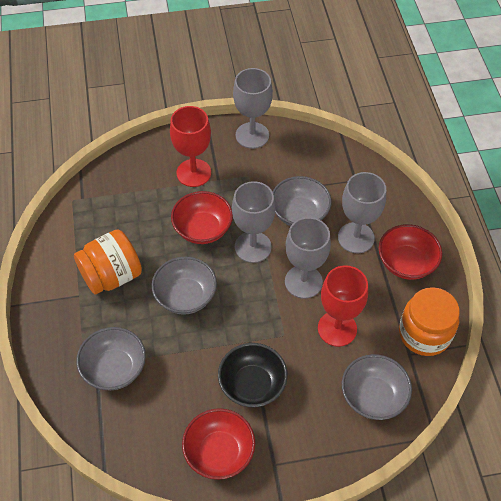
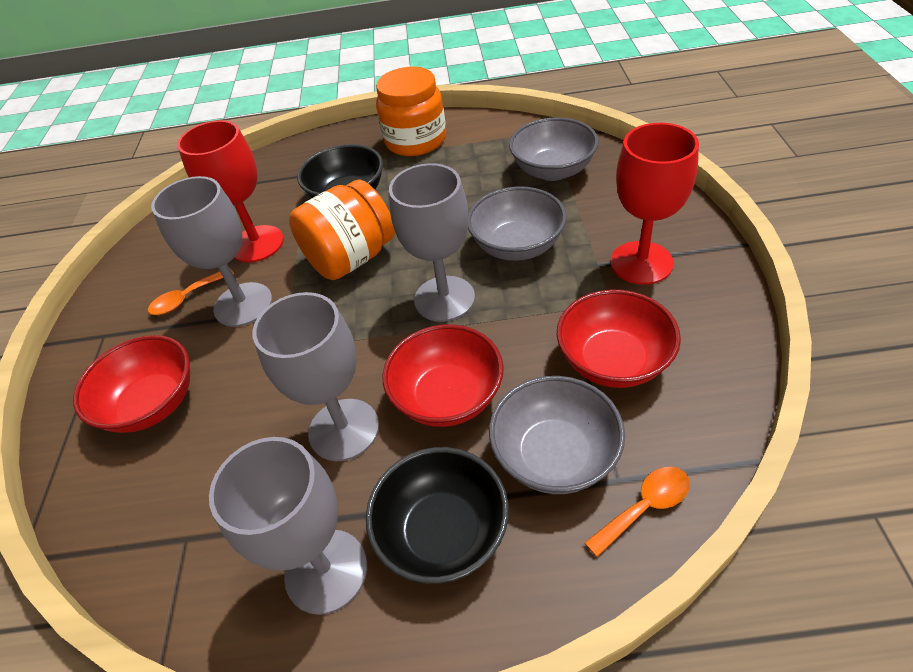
black bowl: 1 -> 2
grey bowl: 4 -> 3
orange spoon: 0 -> 2

